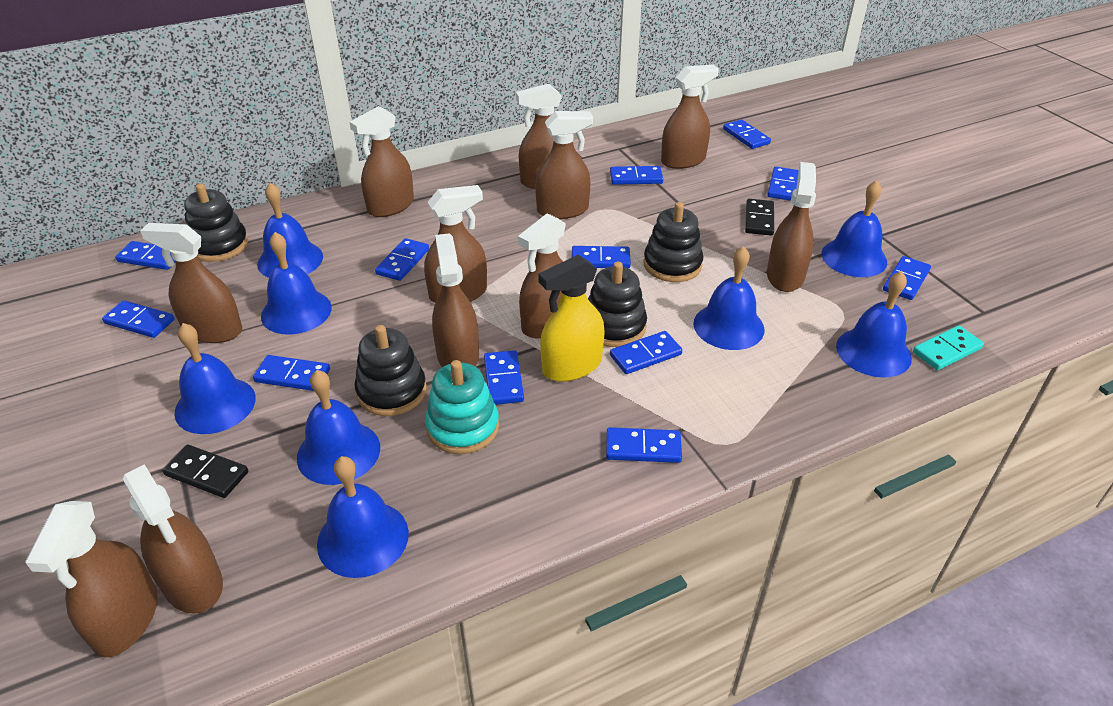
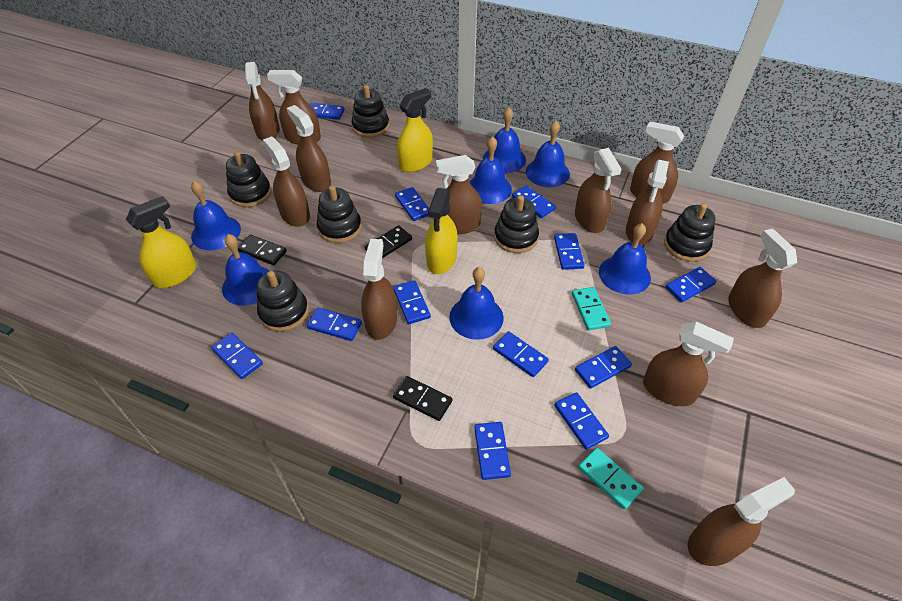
black domino: 2 -> 3
black stacking toy: 4 -> 6
blue bell: 8 -> 7
brown spray bottle: 11 -> 12
turquoise domino: 1 -> 2
turquoise stacking toy: 1 -> 0
yellow spray bottle: 1 -> 3

